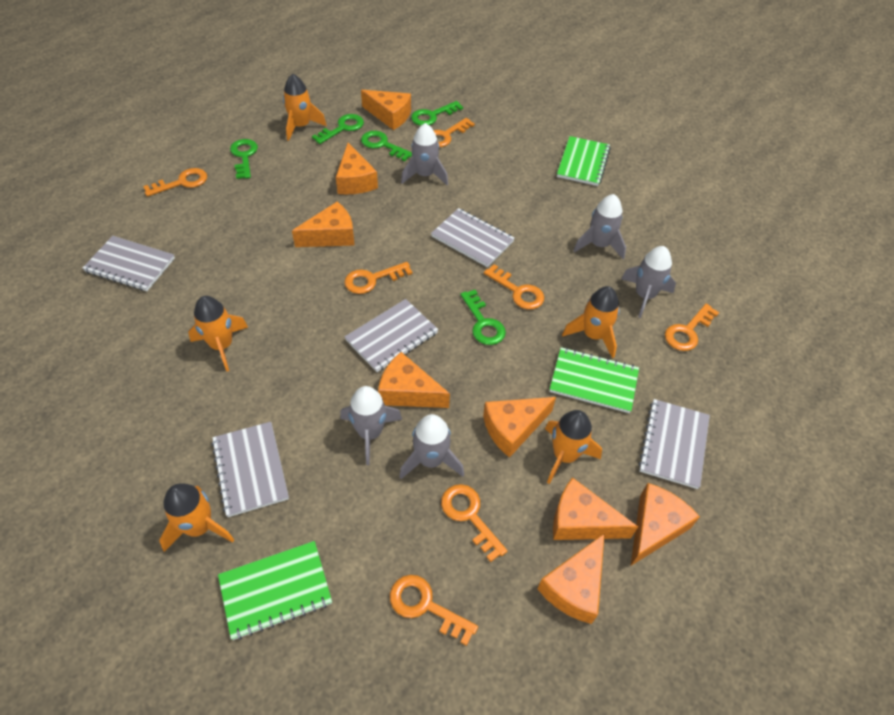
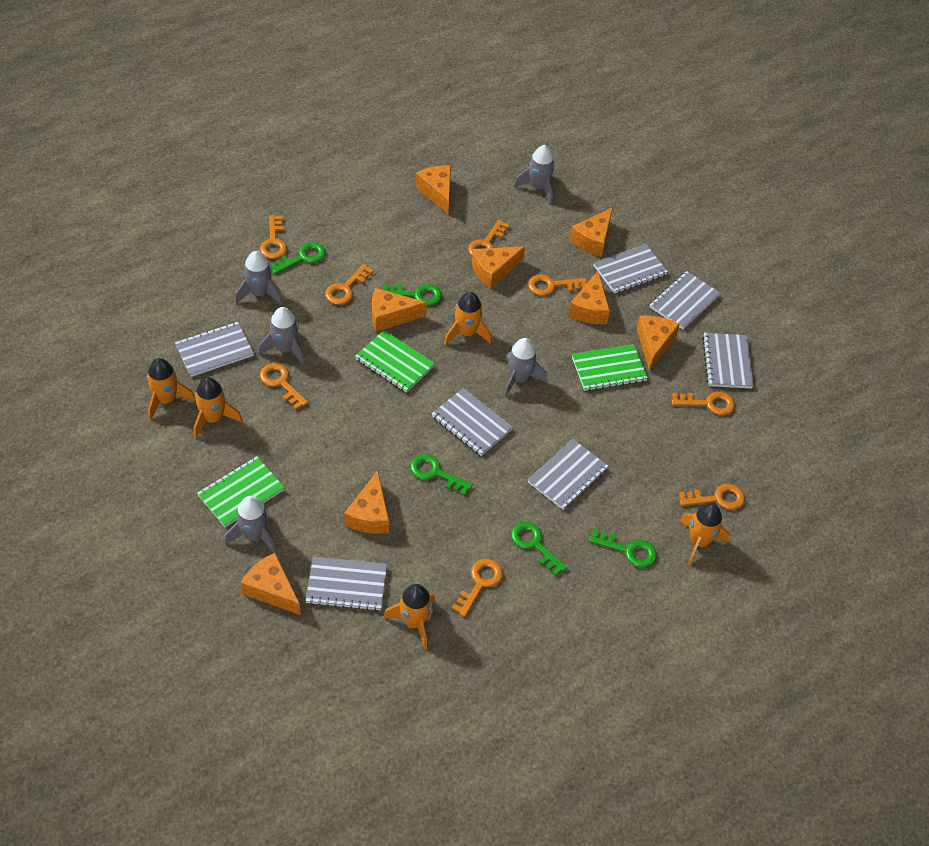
grey notebook: 5 -> 7
orange key: 7 -> 8

